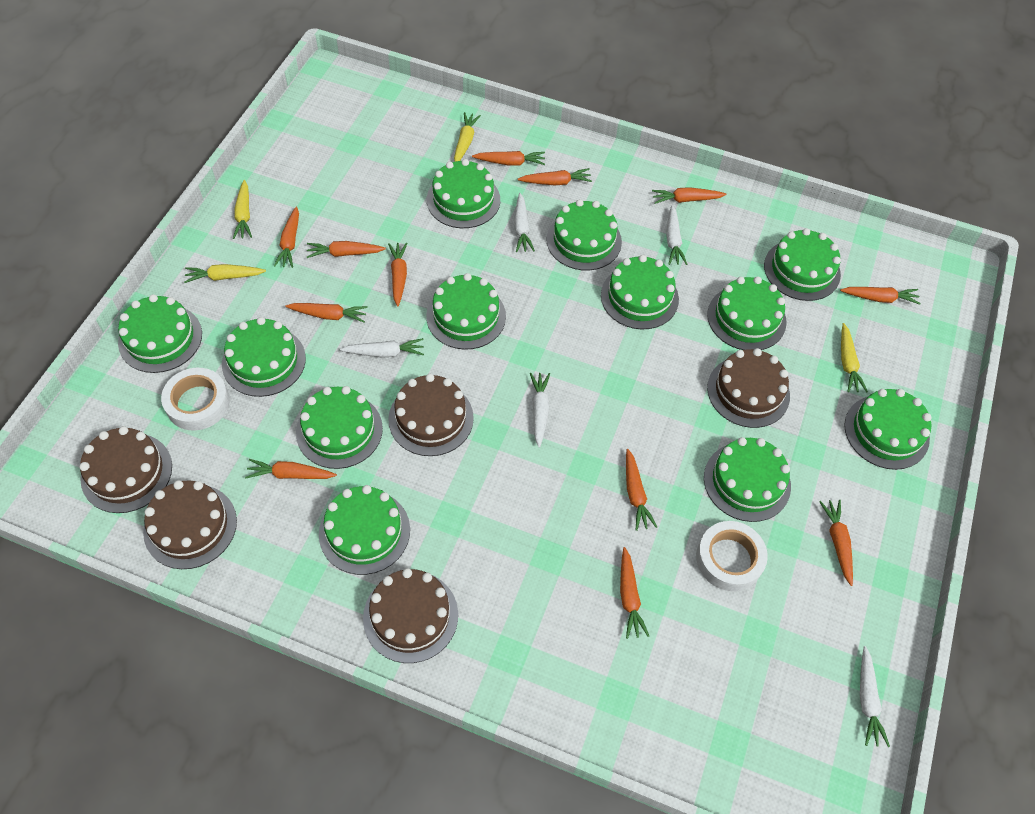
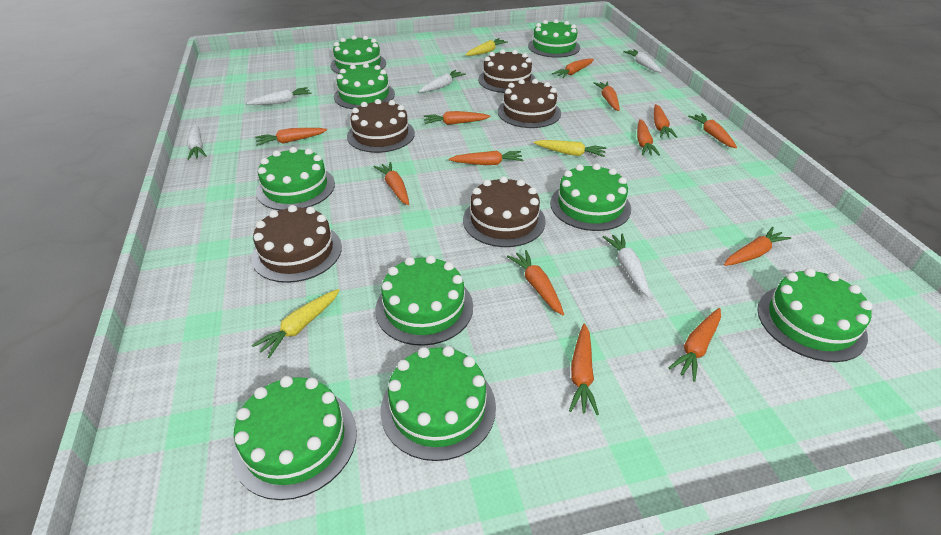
green cake: 12 -> 9
orange carrot: 12 -> 13
white tape: 2 -> 0
yellow carrot: 4 -> 3

